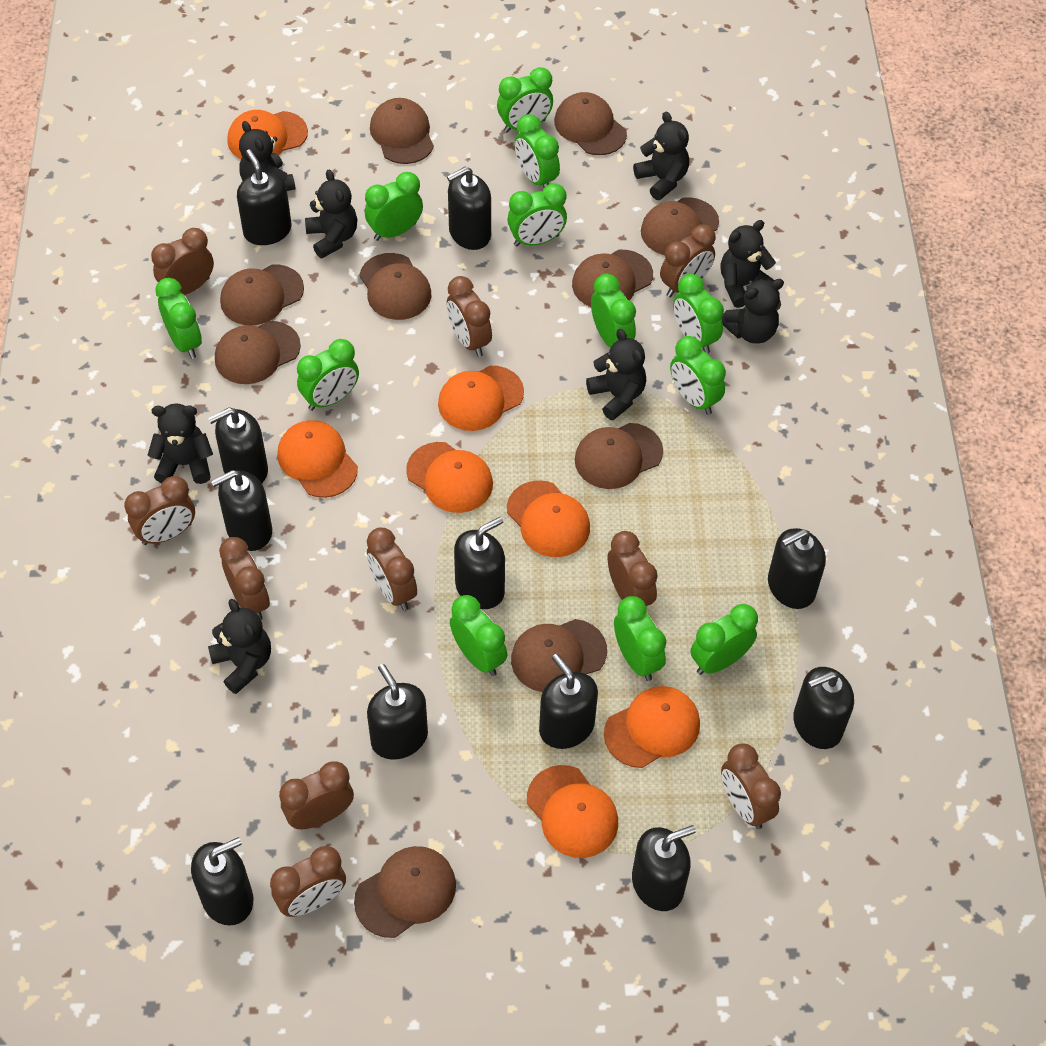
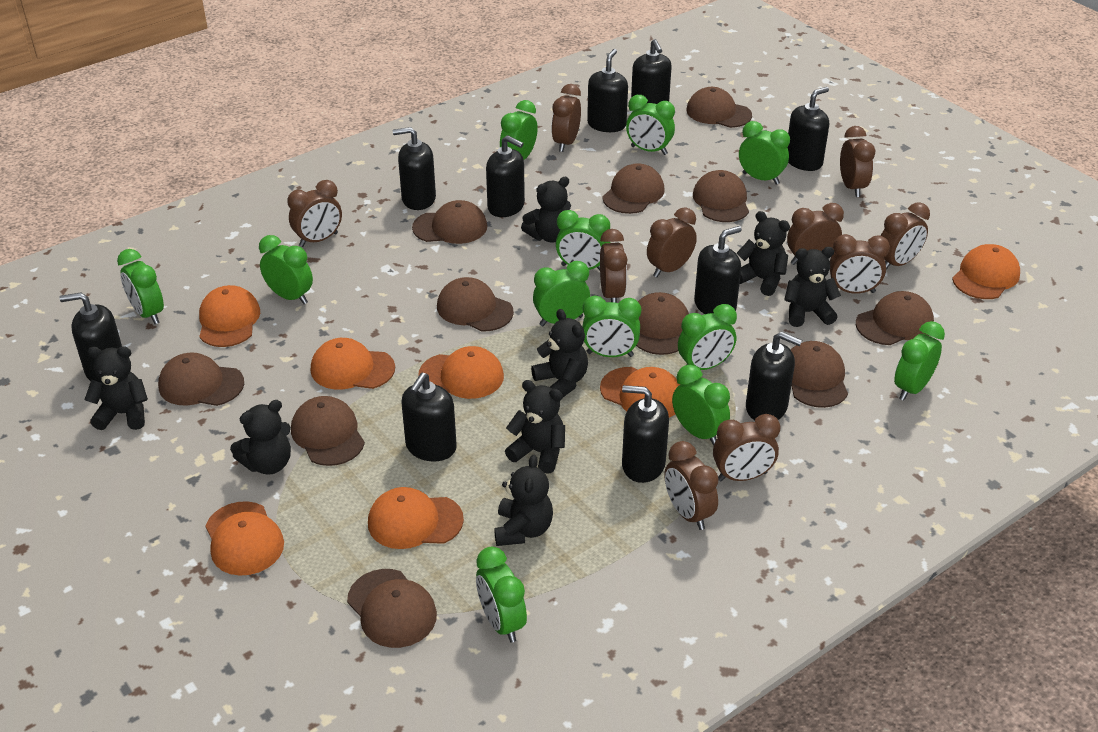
black soap dispenser: 11 -> 10
brown cap: 10 -> 11

